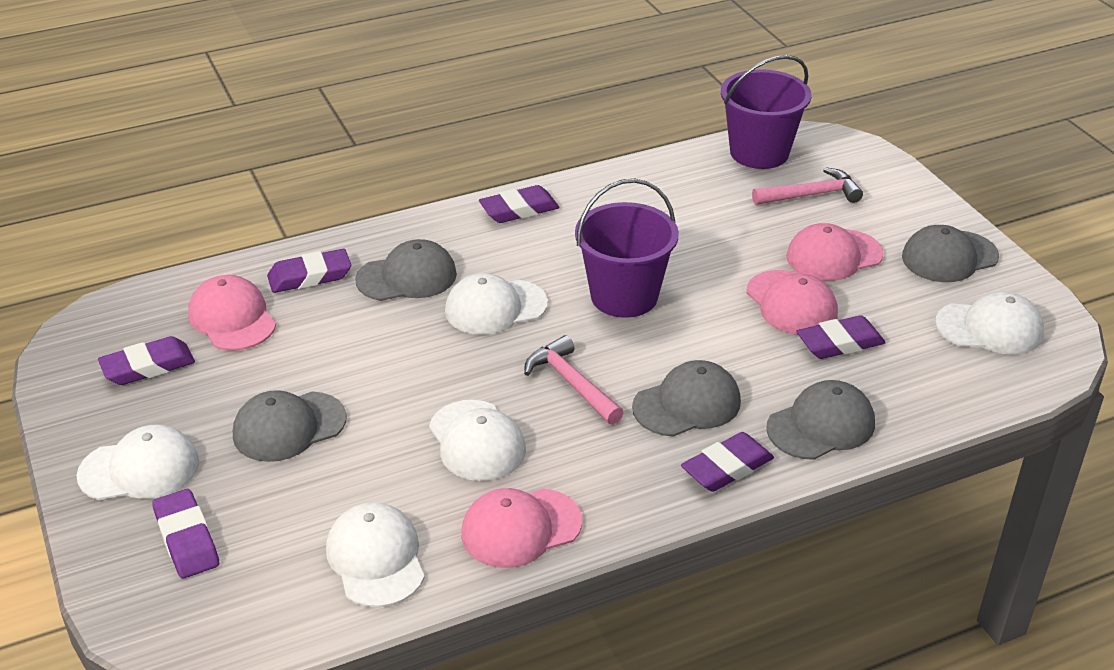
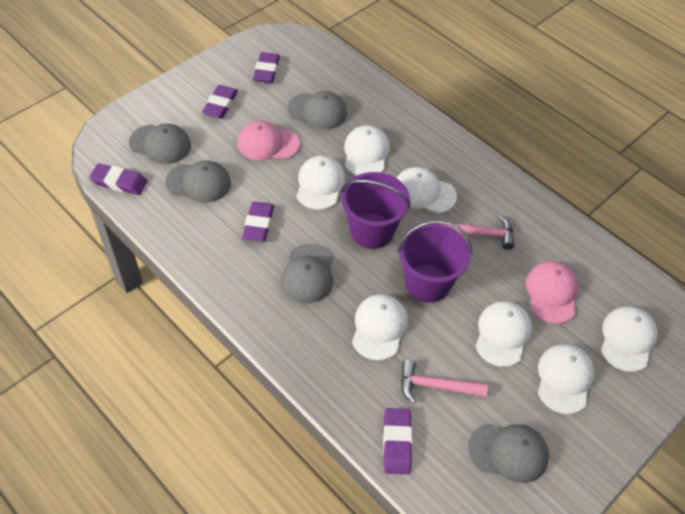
pink cap: 4 -> 2
purple eraser: 6 -> 5
white cap: 5 -> 7

